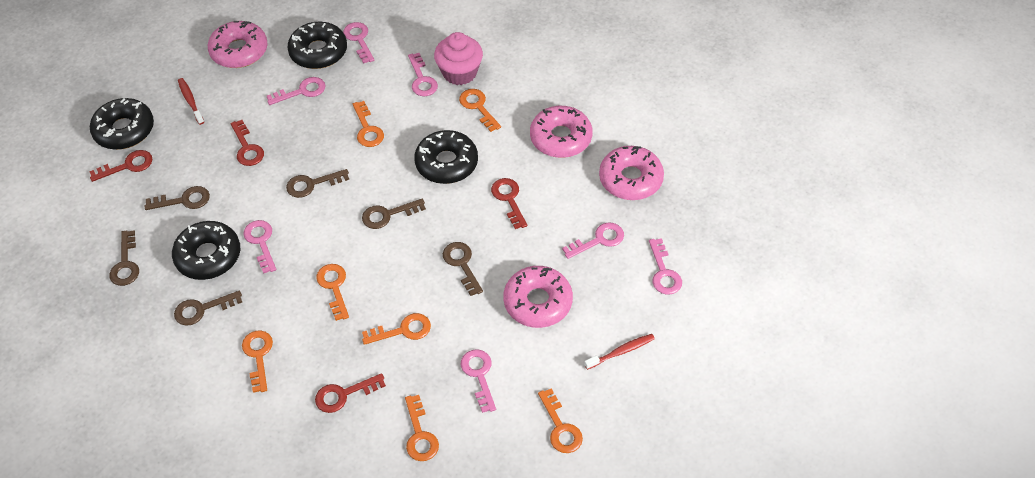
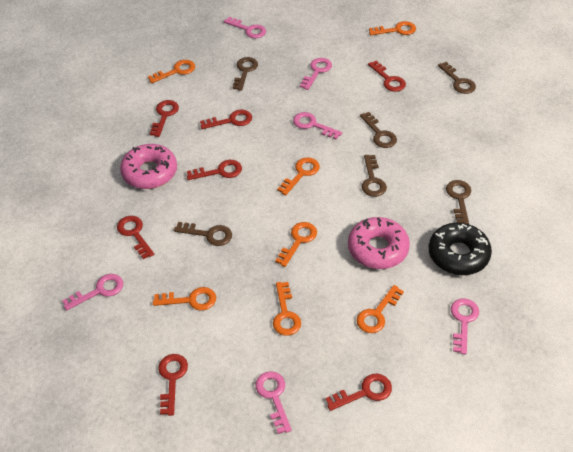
black donut: 4 -> 1
pink cupcake: 1 -> 0
pink donut: 4 -> 2
pink key: 7 -> 6
red key: 4 -> 7
red toothbrush: 2 -> 0

